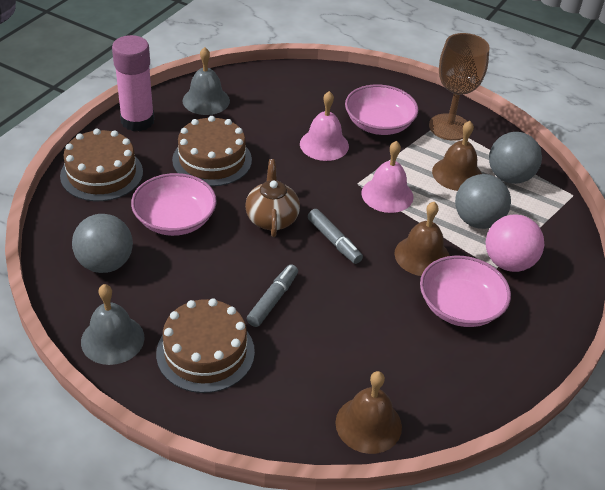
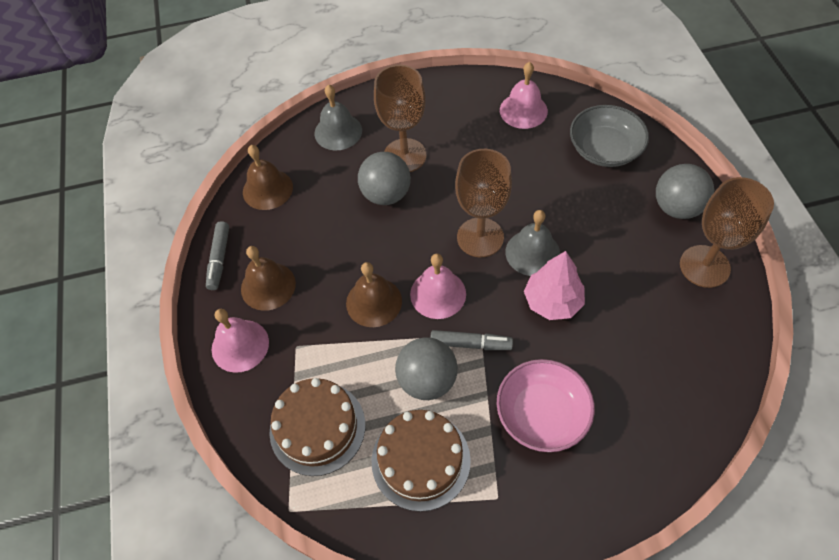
brown cake: 3 -> 2
brown goblet: 1 -> 3
brown teapot: 1 -> 0
grey bowl: 0 -> 1
pink ball: 1 -> 0
pink bell: 2 -> 3
pink bowl: 3 -> 1
pink glue stick: 1 -> 0
pink tree: 0 -> 1

